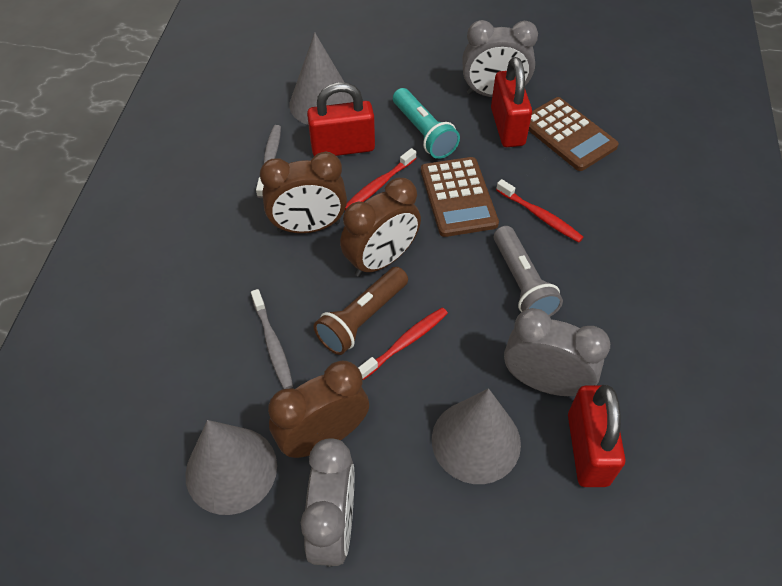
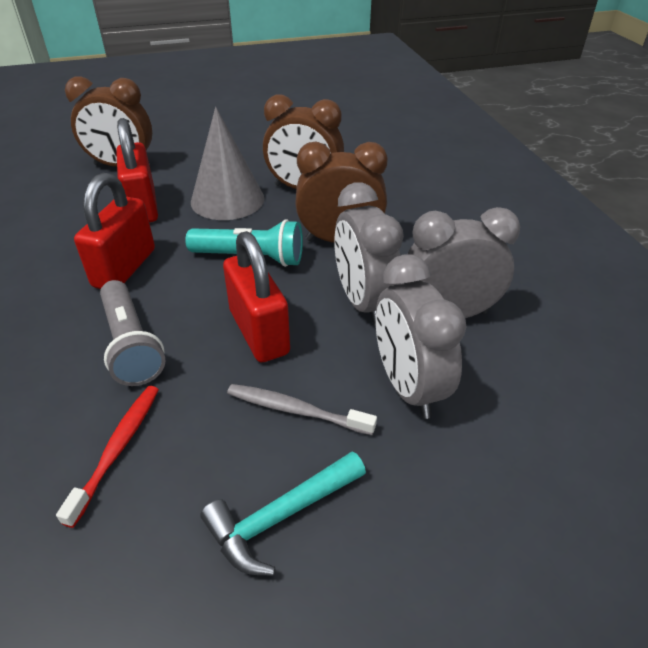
brown calculator: 2 -> 0
brown flashlight: 1 -> 0
grey cone: 3 -> 1
grey toothbrush: 2 -> 1
red toothbrush: 3 -> 1
turquoise hammer: 0 -> 1

